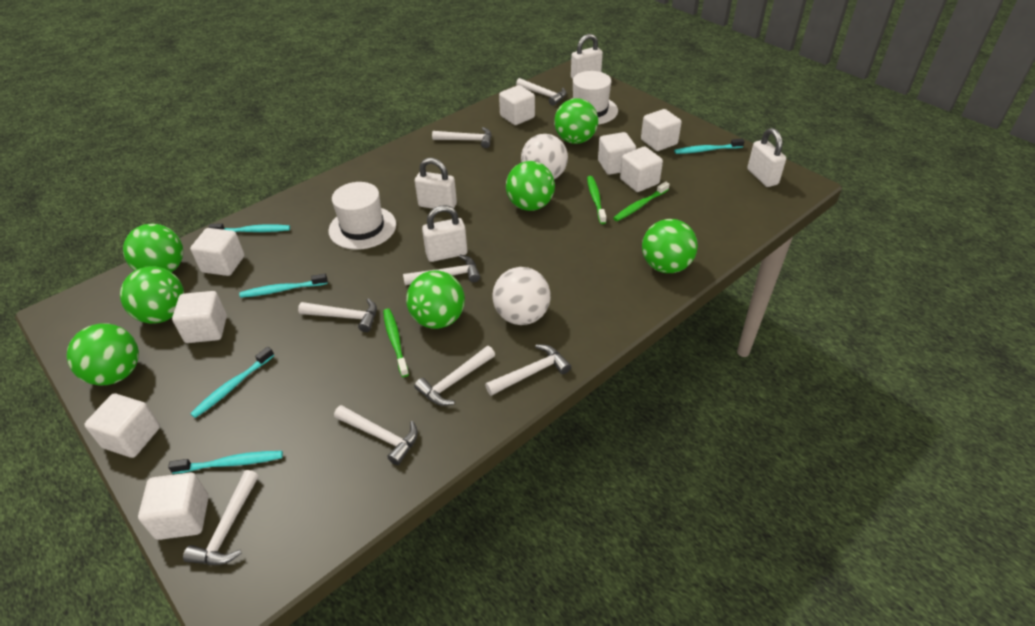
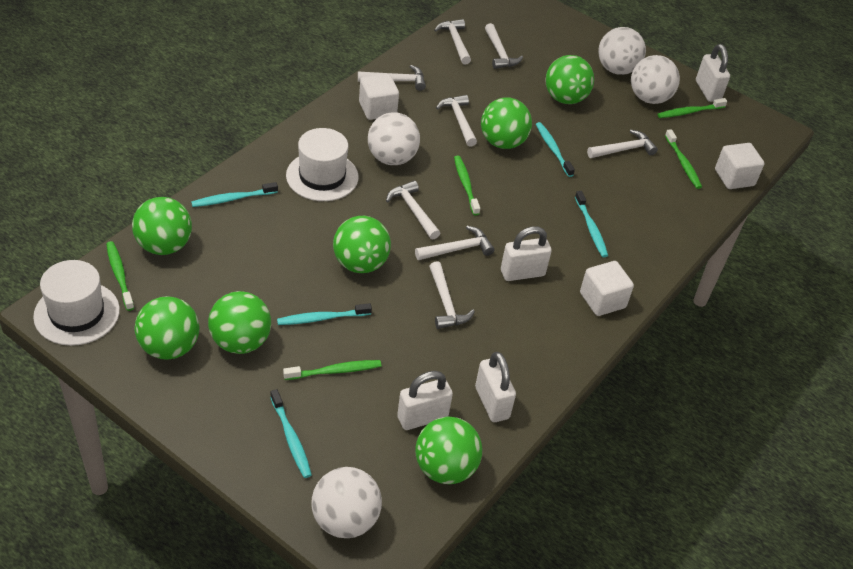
green toothbrush: 3 -> 5
white ball: 2 -> 4
white cube: 8 -> 3

